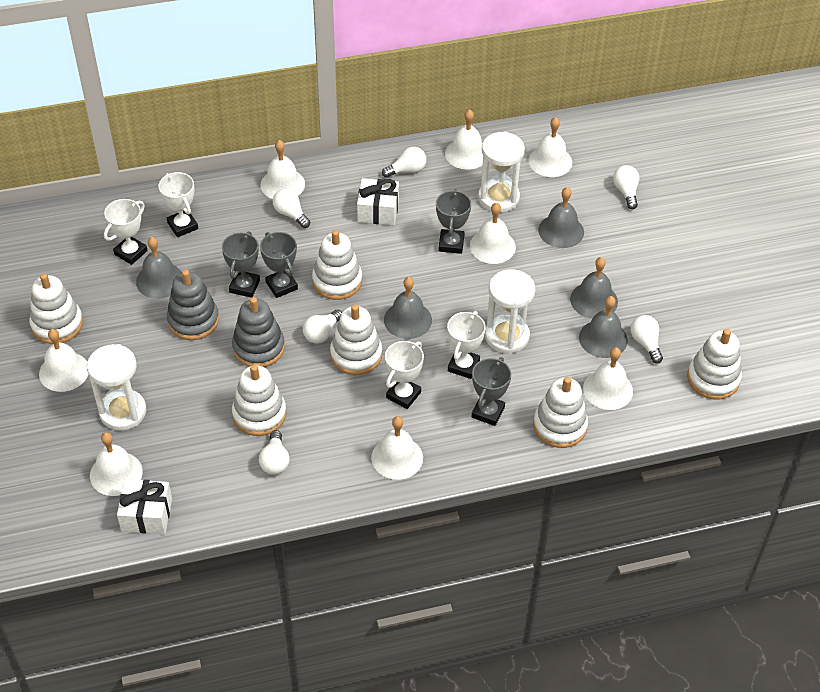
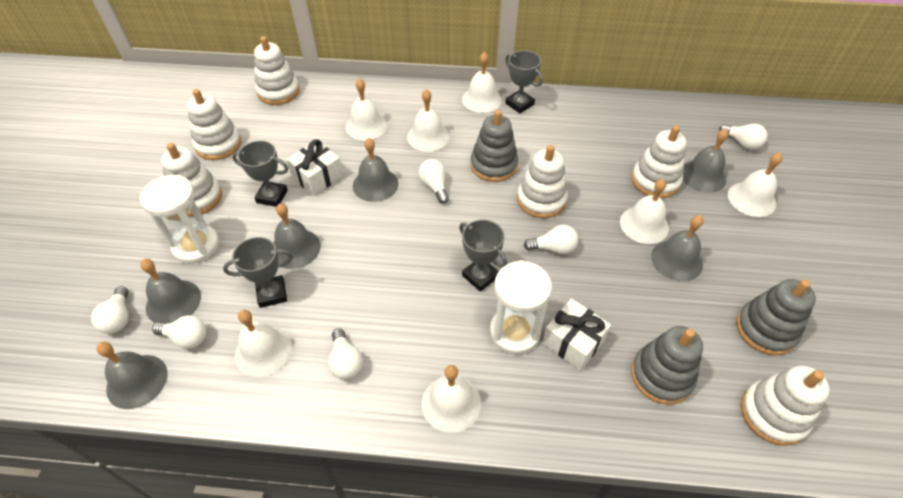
grey bell: 5 -> 6
grey stacking toy: 2 -> 3
white bell: 8 -> 7
white hourglass: 3 -> 2
white trophy: 4 -> 0

